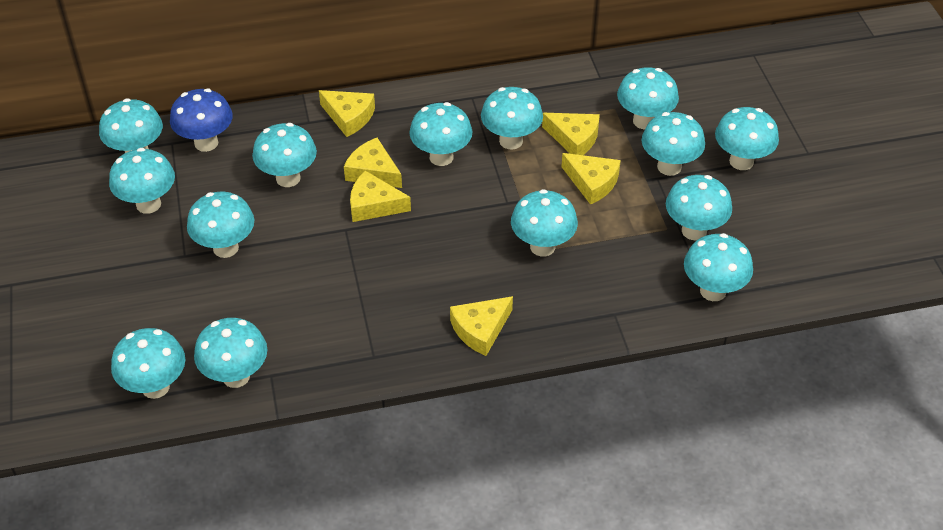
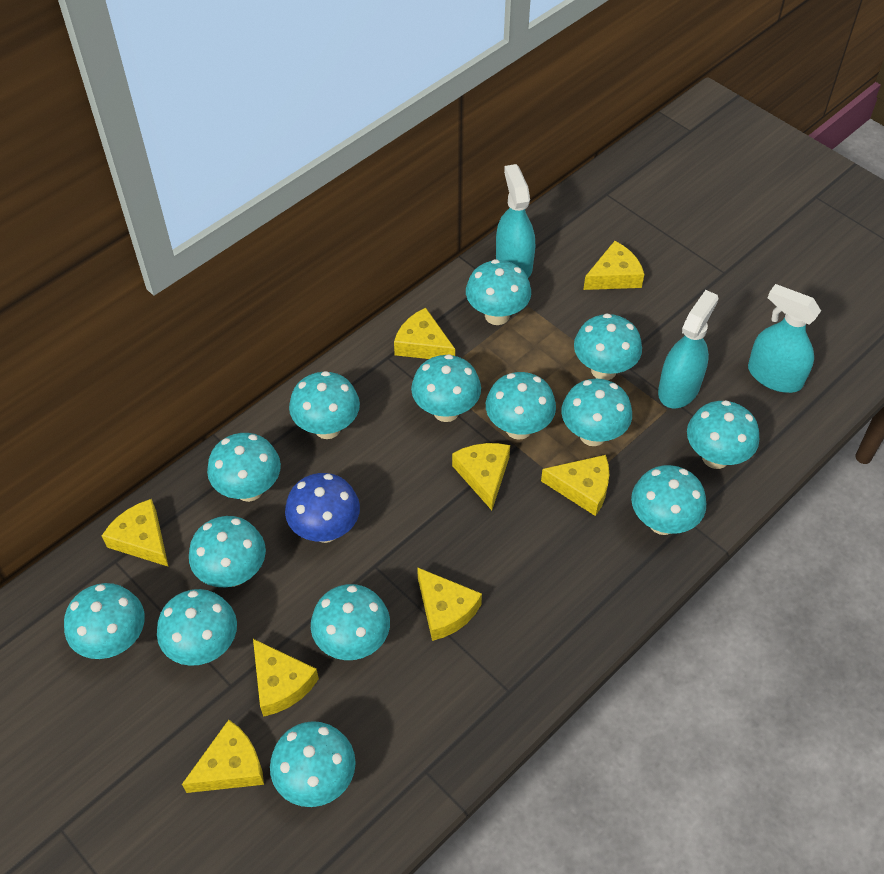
turquoise spray bottle: 0 -> 3
yellow cheese: 6 -> 8

